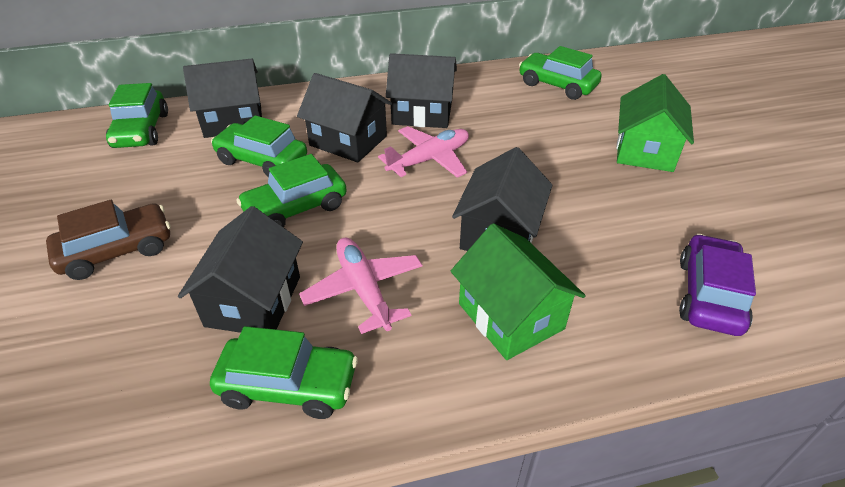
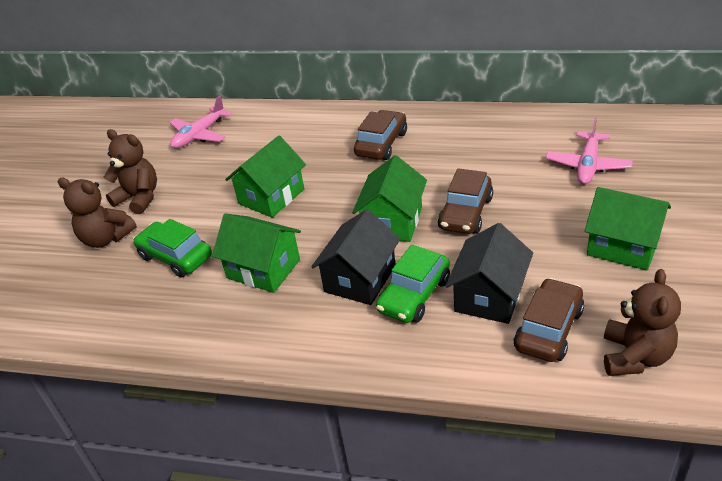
black house: 5 -> 2
brown car: 1 -> 3
brown teddy bear: 0 -> 3
green car: 5 -> 2
green house: 2 -> 4
purple car: 1 -> 0

